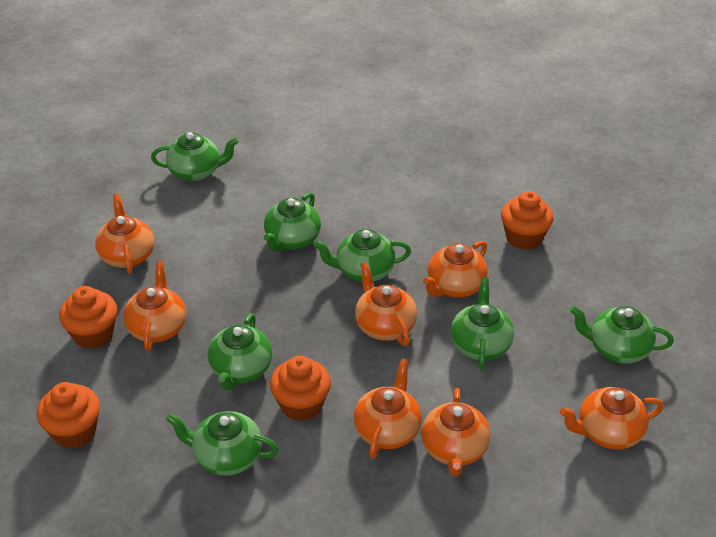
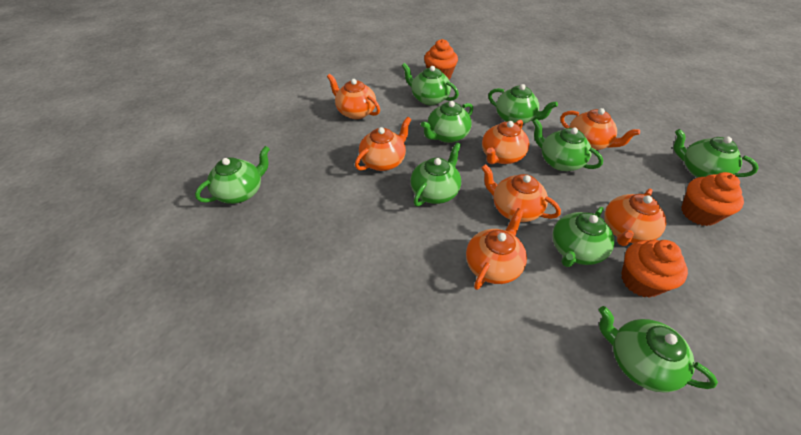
green teapot: 7 -> 9
orange cupcake: 4 -> 3

